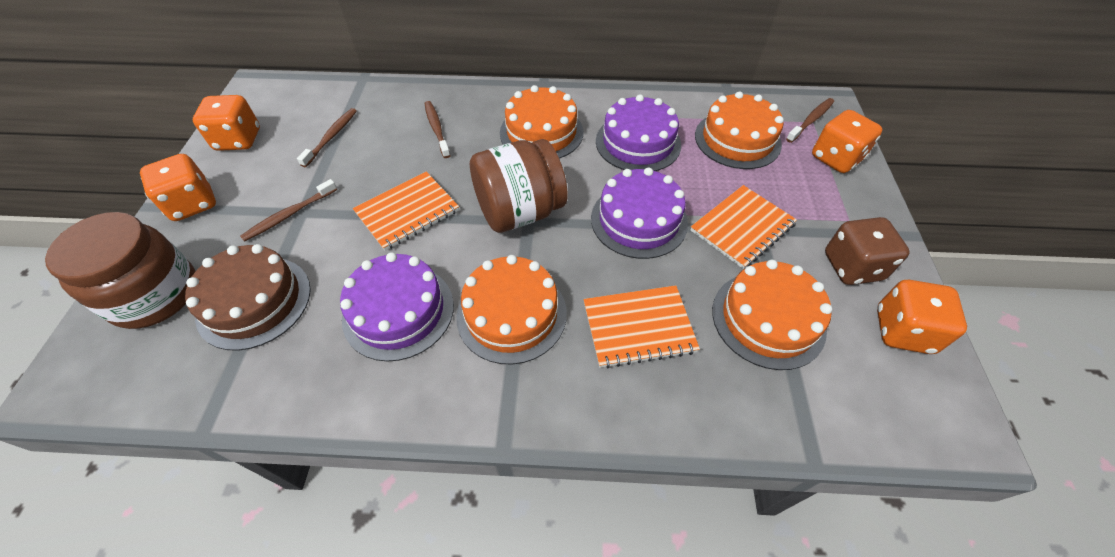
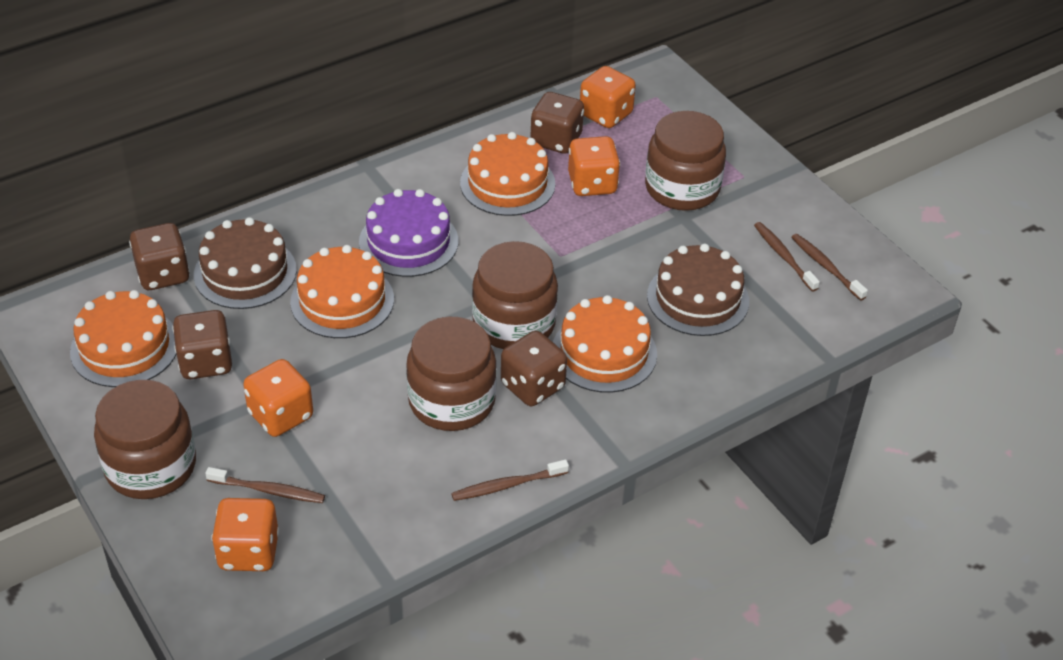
brown cake: 1 -> 2
brown dice: 1 -> 4
brown jar: 2 -> 4
orange notebook: 3 -> 0
purple cake: 3 -> 1

